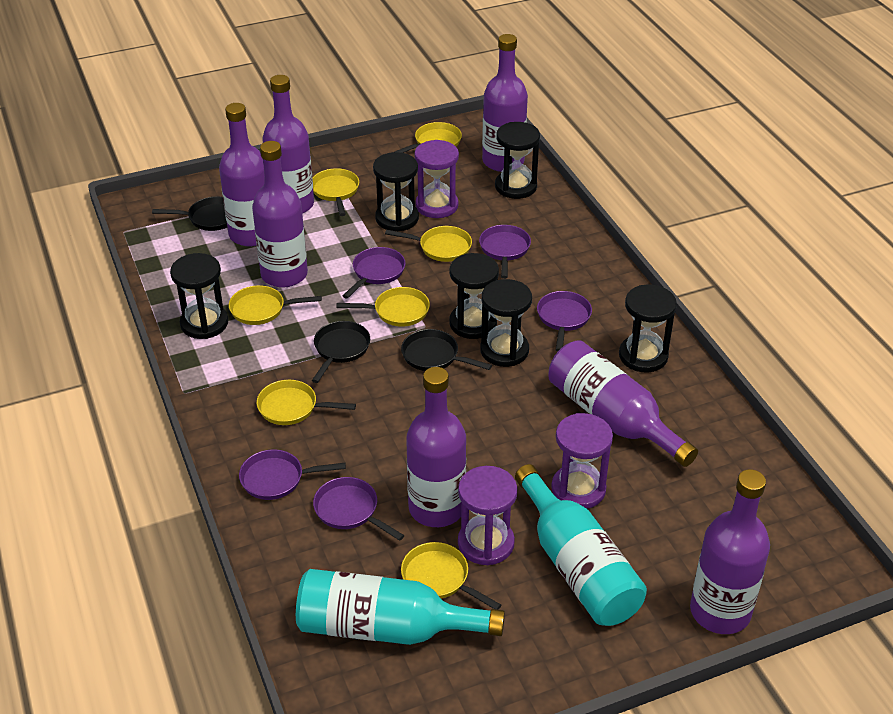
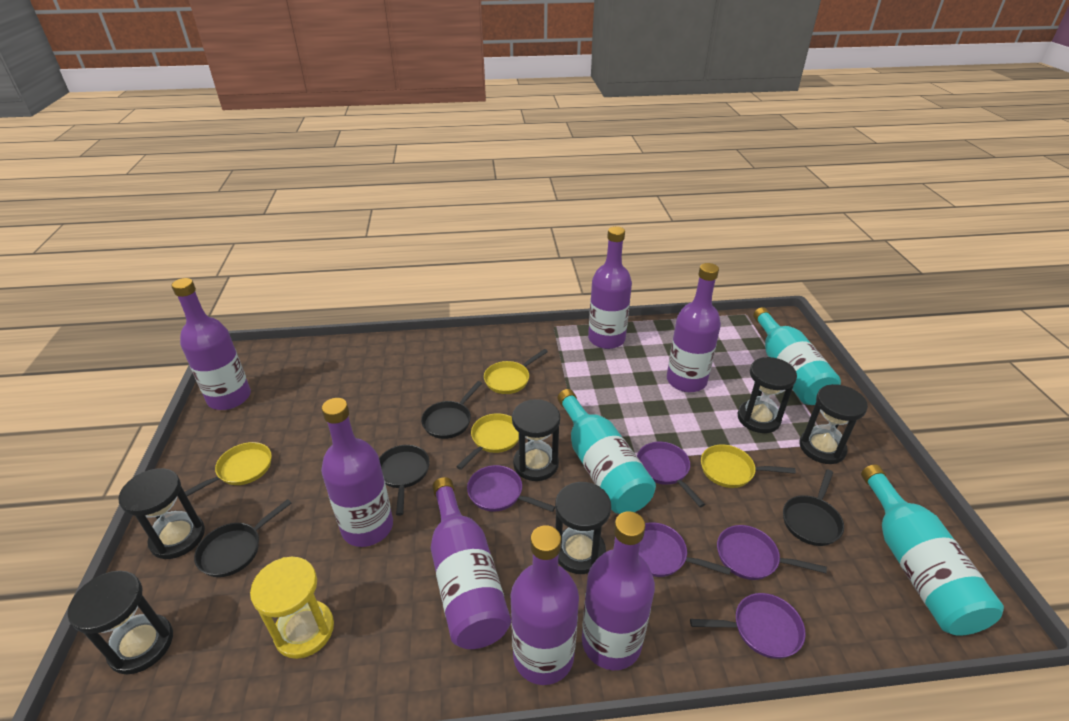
black pan: 3 -> 4
purple hourglass: 3 -> 0
turquoise bottle: 2 -> 3
yellow hourglass: 0 -> 1
yellow pan: 7 -> 4

